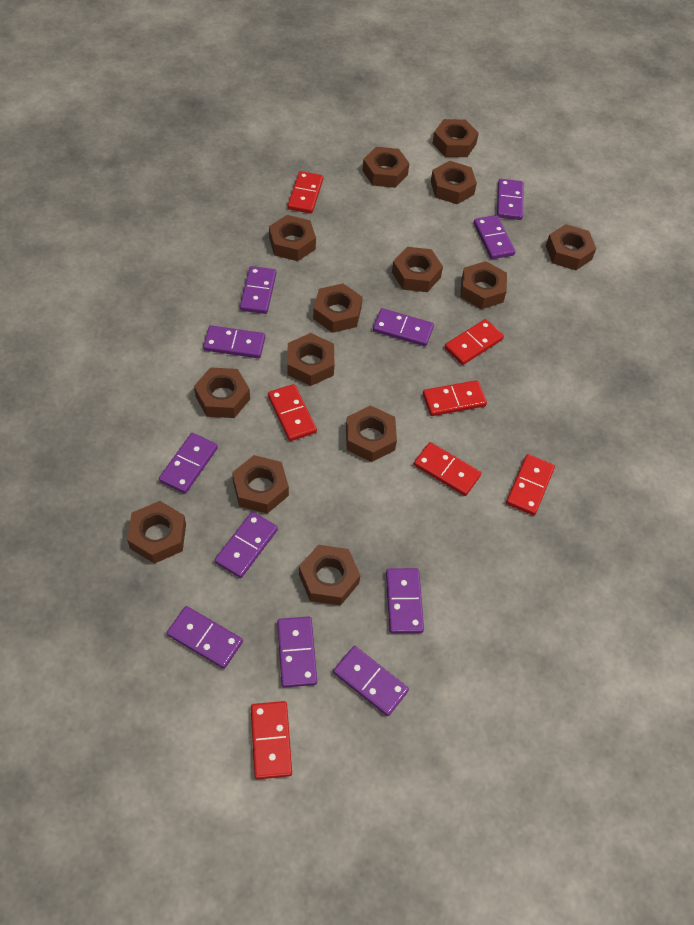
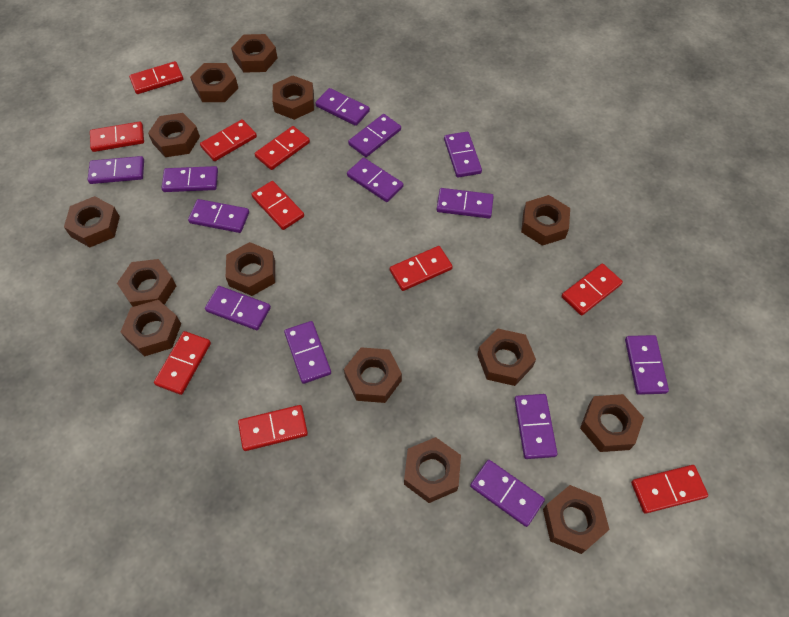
purple domino: 11 -> 13
red domino: 7 -> 10

